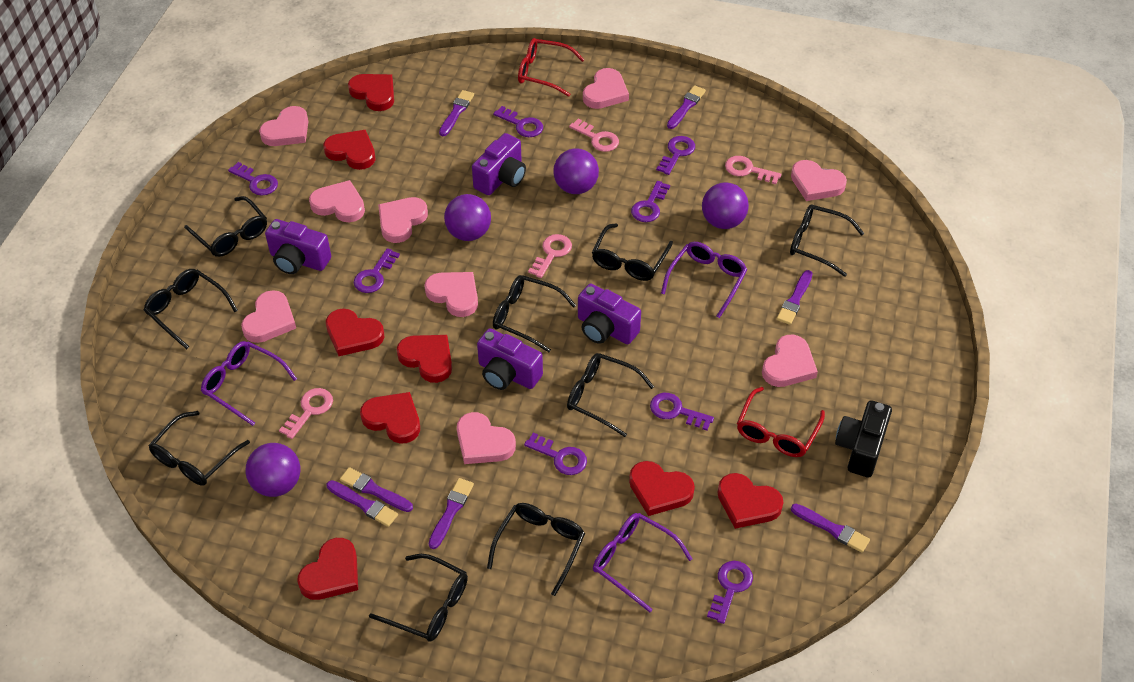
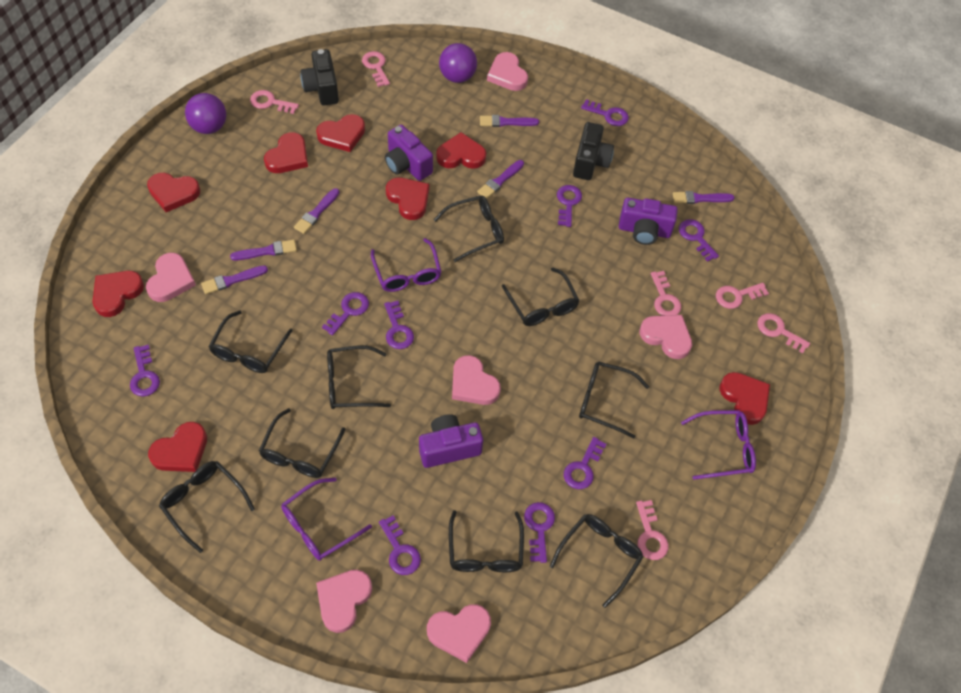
black camera: 1 -> 2
pink heart: 9 -> 6
pink key: 4 -> 6
purple ball: 4 -> 2
purple brush: 7 -> 6
purple camera: 4 -> 3
purple key: 8 -> 9
red glasses: 2 -> 0

